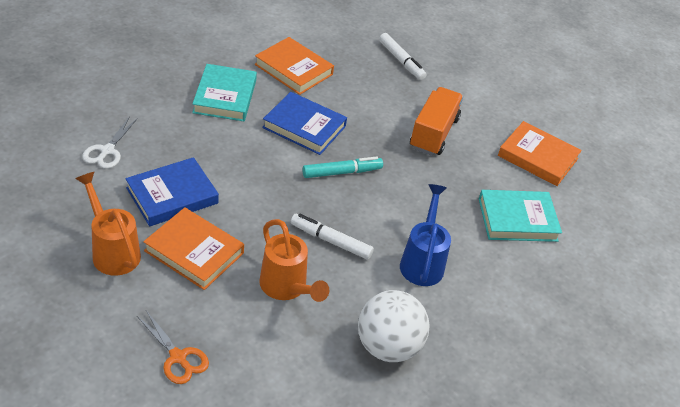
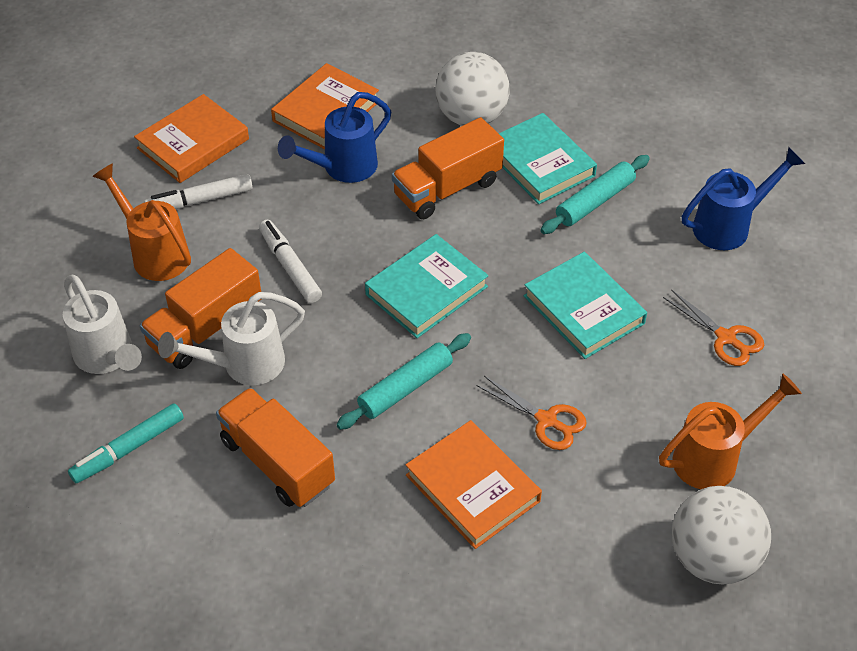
blue book: 2 -> 0
blue watering can: 1 -> 2
orange scissors: 1 -> 2
orange truck: 1 -> 3
turquoise book: 2 -> 3
turquoise rolling pin: 0 -> 2
white ball: 1 -> 2
white scissors: 1 -> 0
white watering can: 0 -> 2

